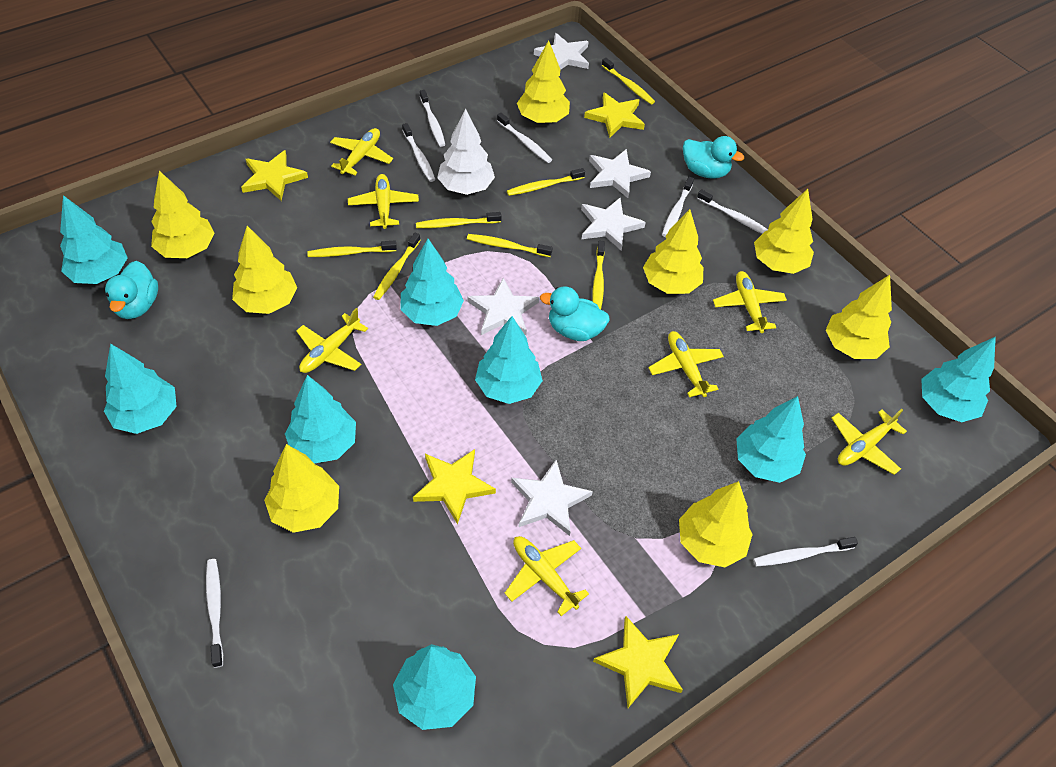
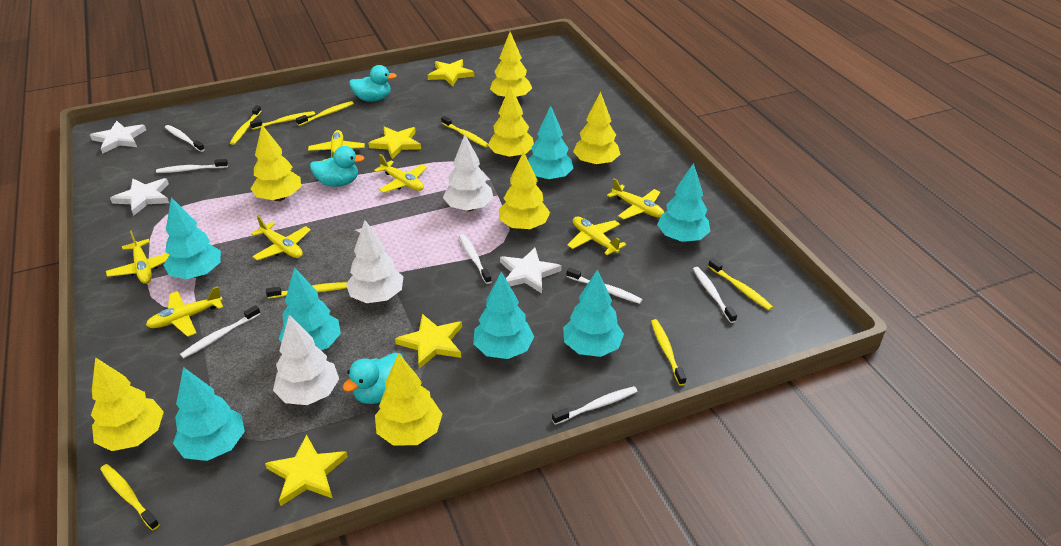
turquoise tree: 8 -> 7
white star: 5 -> 3
white tree: 1 -> 3
yellow toothbrush: 7 -> 8
yellow tree: 8 -> 7

